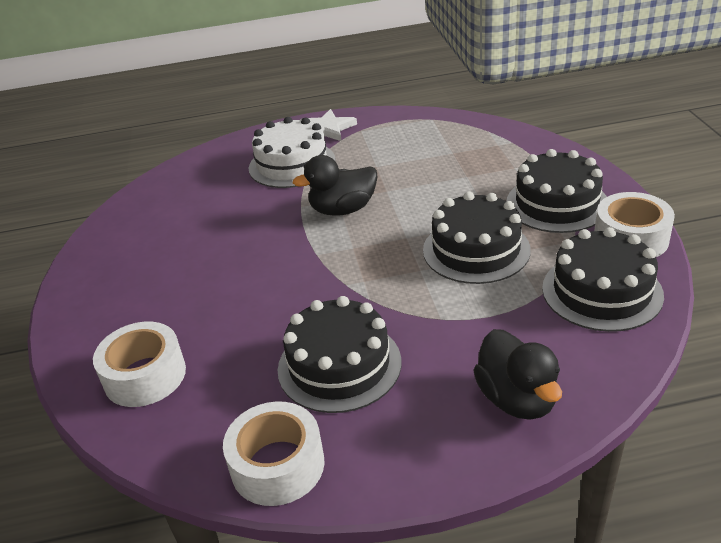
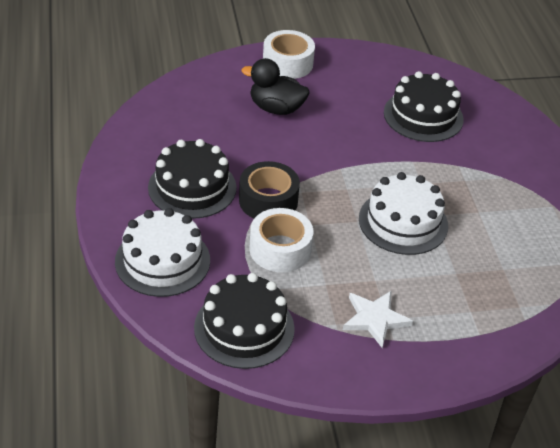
black cake: 4 -> 3
black duck: 2 -> 1
black tape: 0 -> 1
white cake: 1 -> 2
white tape: 3 -> 2

